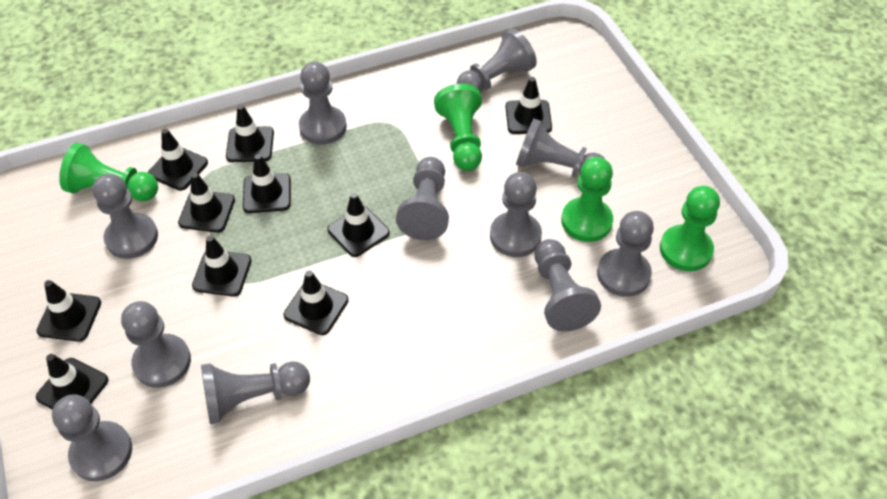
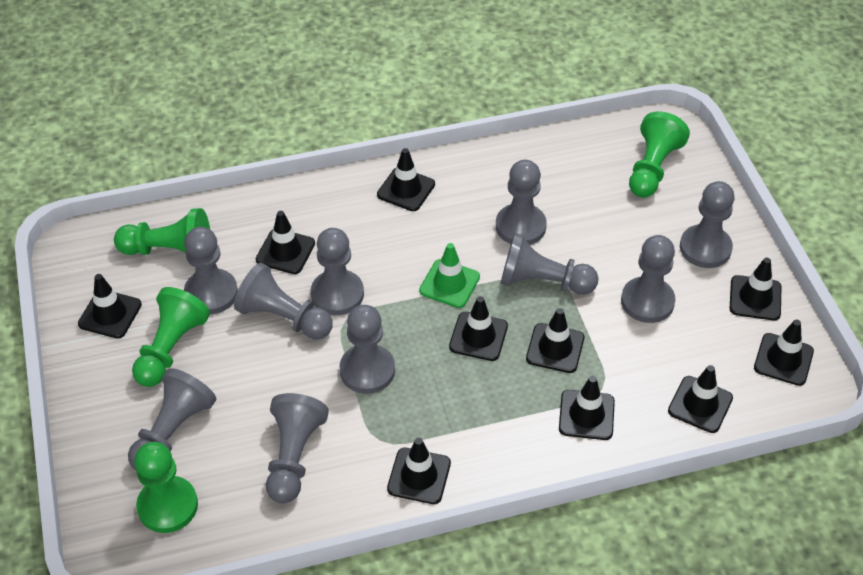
green traffic cone: 0 -> 1
grey pawn: 11 -> 10

